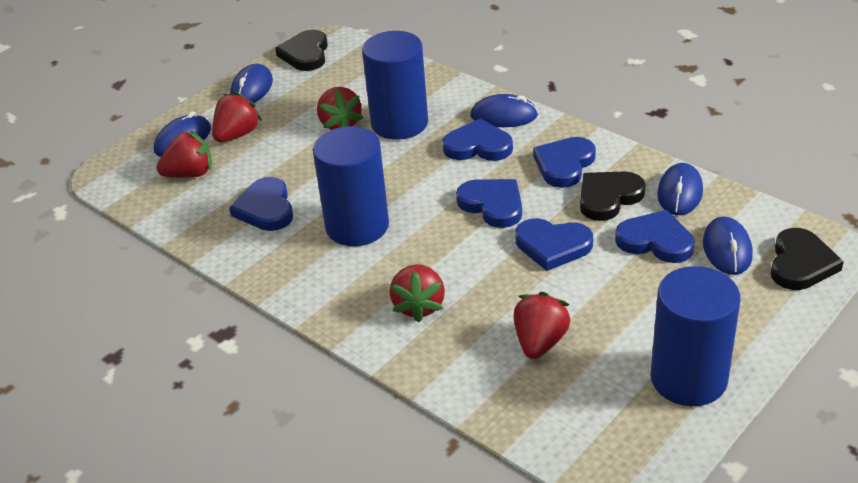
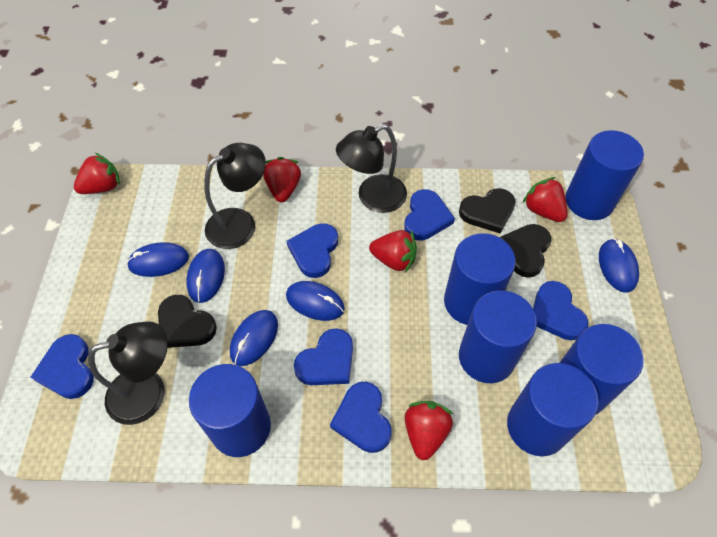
black lamp: 0 -> 3
blue cylinder: 3 -> 6

